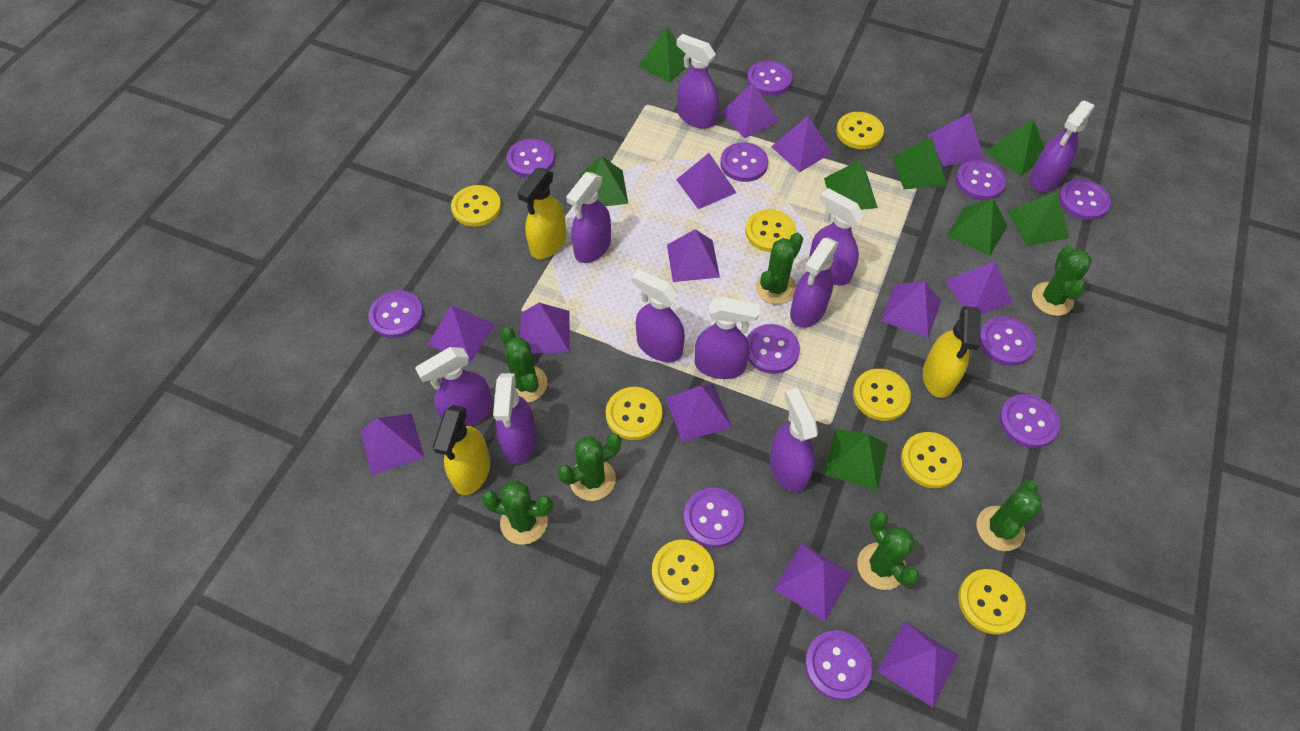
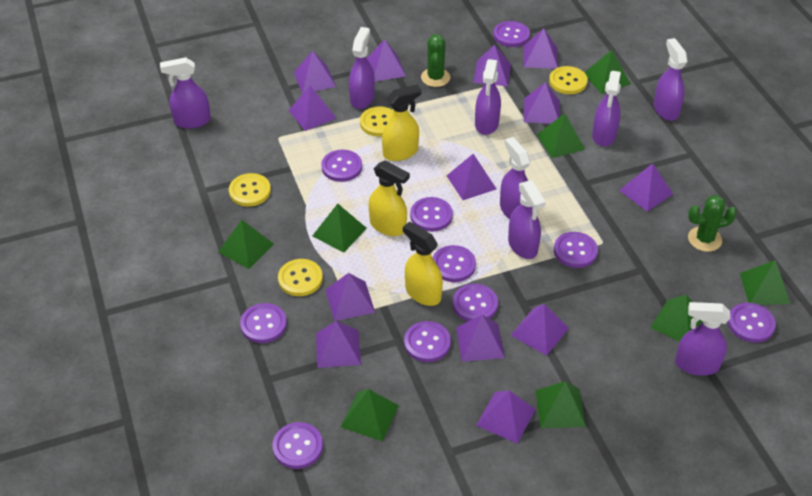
green cactus: 7 -> 2
purple button: 11 -> 10
purple spray bottle: 10 -> 8
yellow button: 8 -> 4

